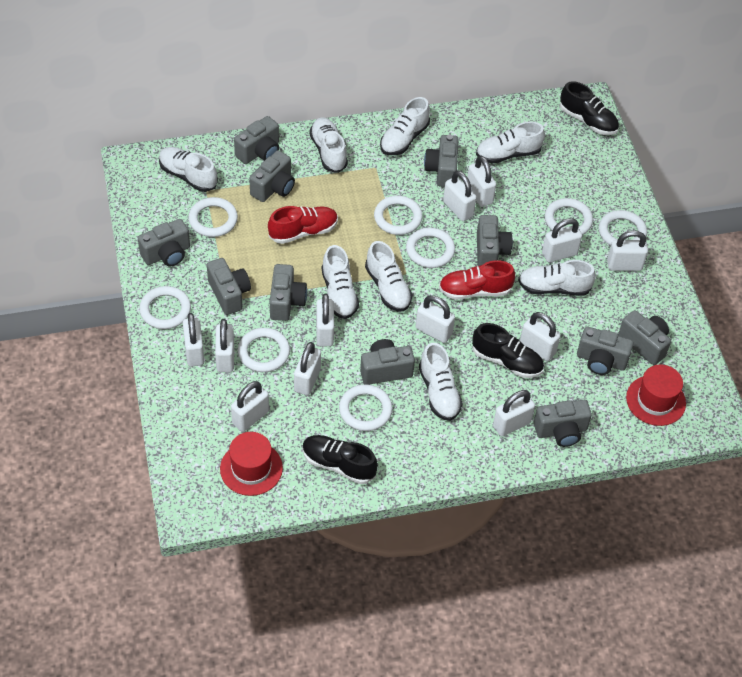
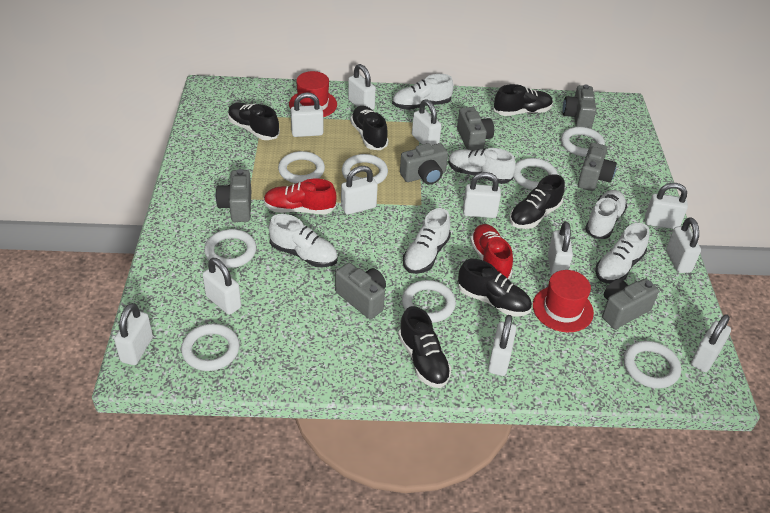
black shoe: 3 -> 6
grey camera: 11 -> 7
white shoe: 8 -> 6

